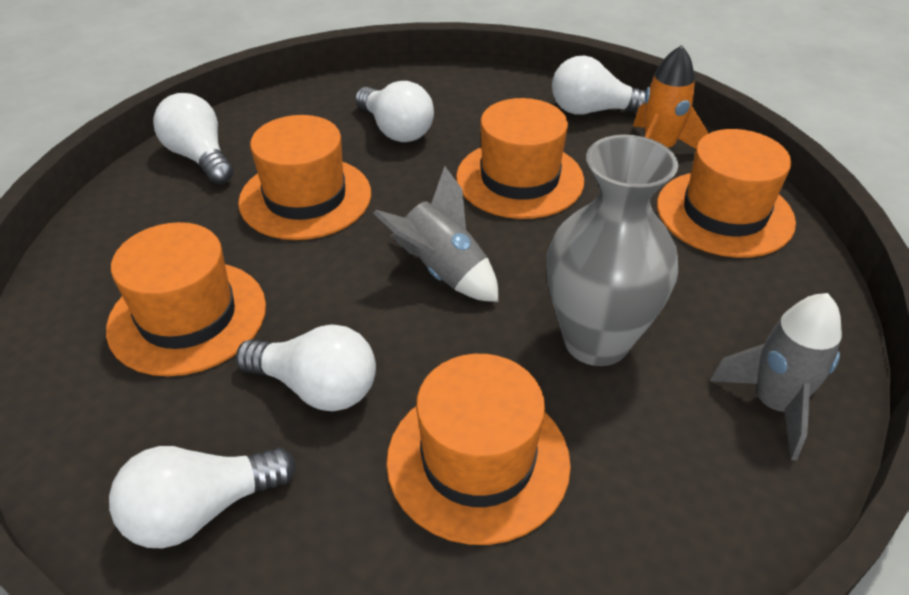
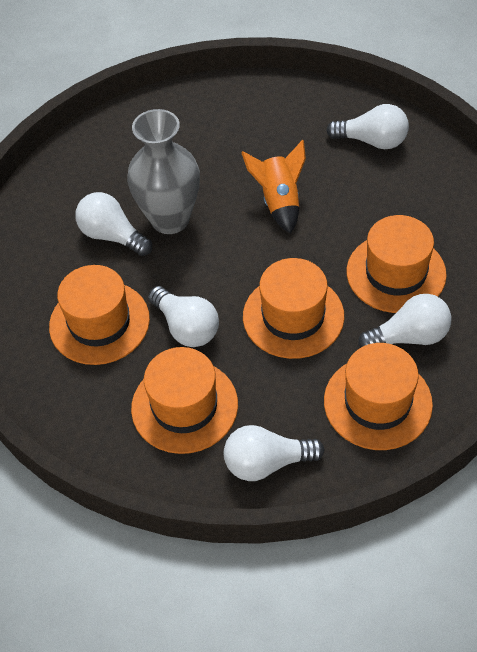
grey rocket: 2 -> 0

